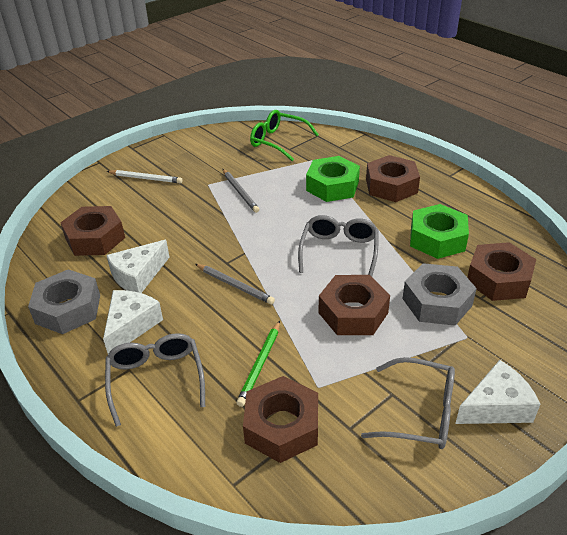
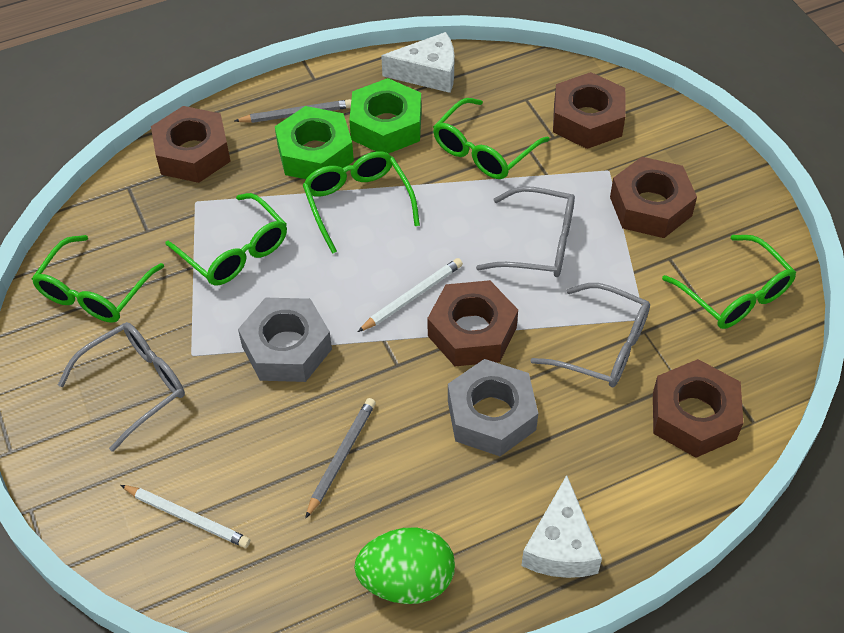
green egg: 0 -> 1
green glasses: 1 -> 5
green pencil: 1 -> 0
white cheese: 3 -> 2
white pencil: 1 -> 2

